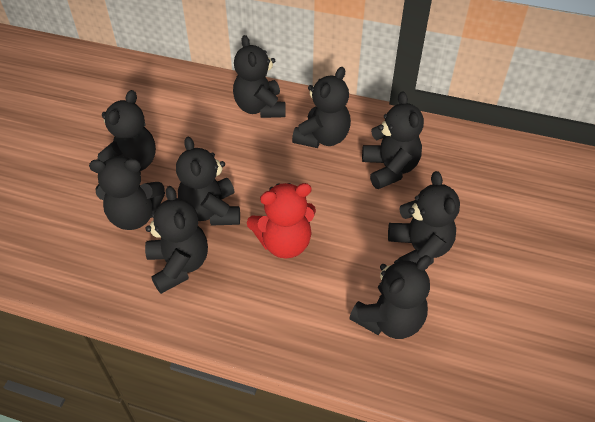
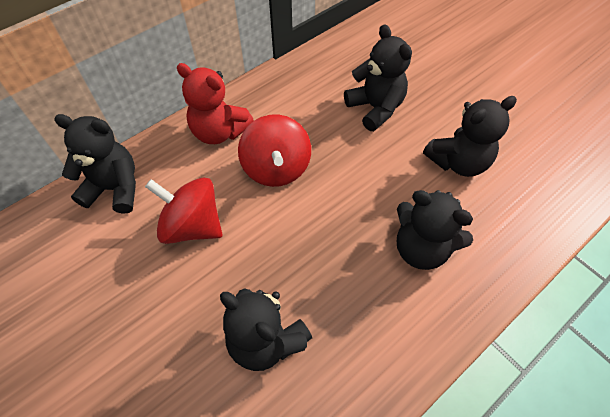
black teddy bear: 9 -> 5
red spinning top: 0 -> 2

